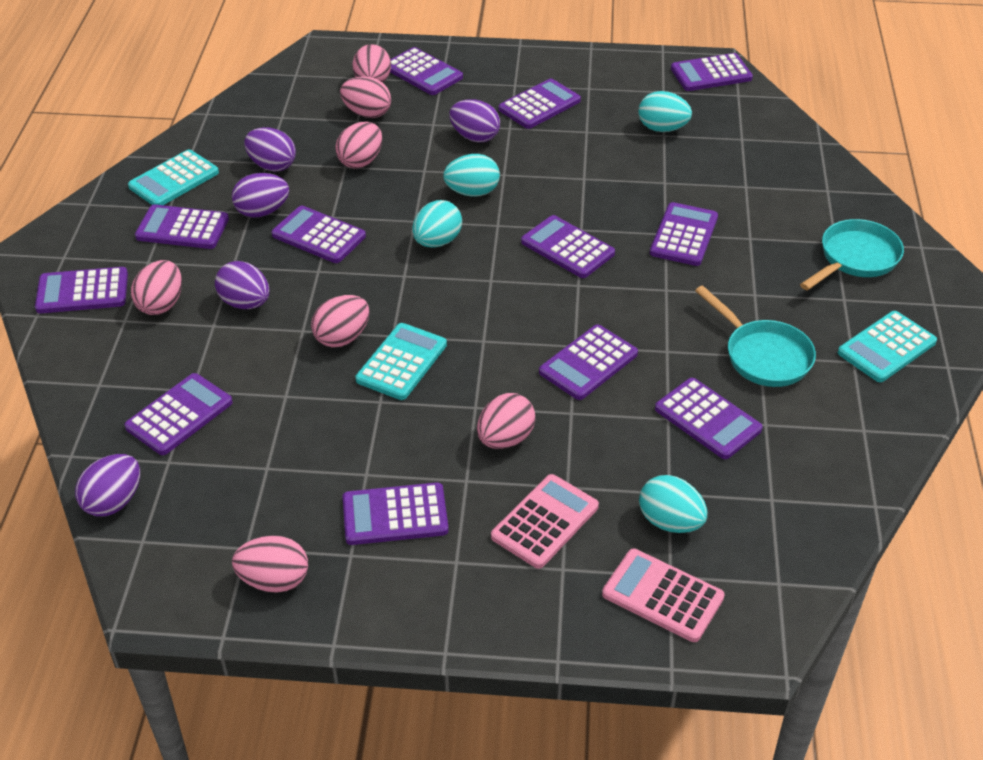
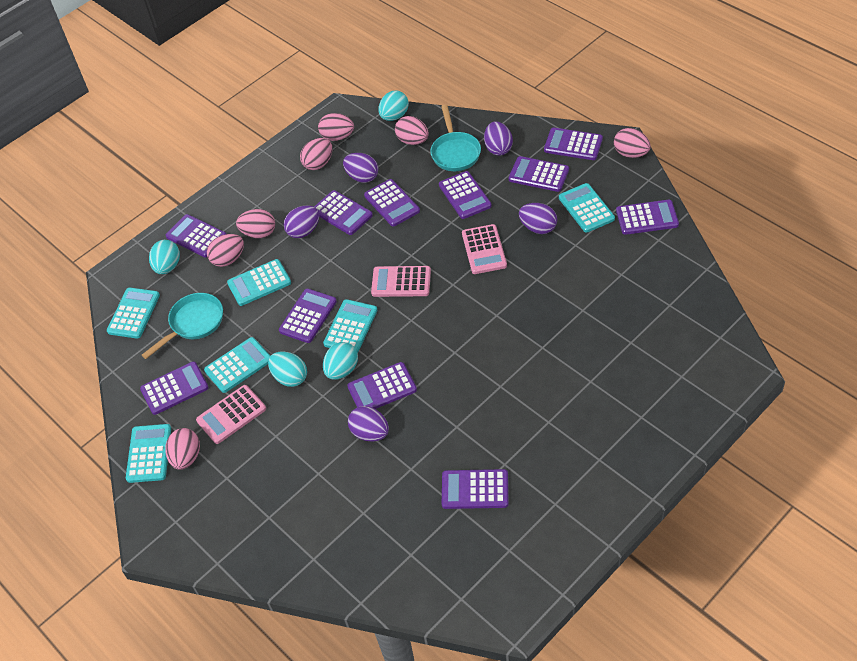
pink calculator: 2 -> 3
purple calculator: 12 -> 11
turquoise calculator: 3 -> 6

